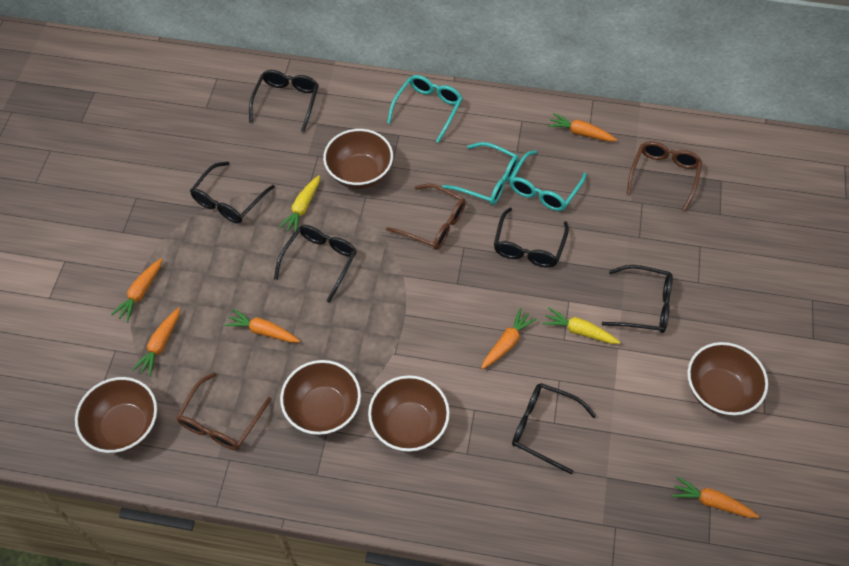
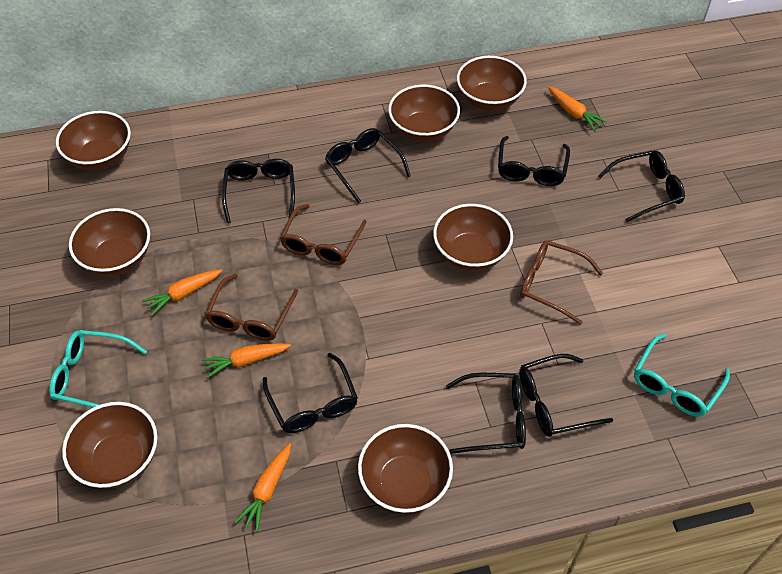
black glasses: 6 -> 7
brown bowl: 5 -> 7
orange carrot: 6 -> 4
turquoise glasses: 3 -> 2
yellow carrot: 2 -> 0

